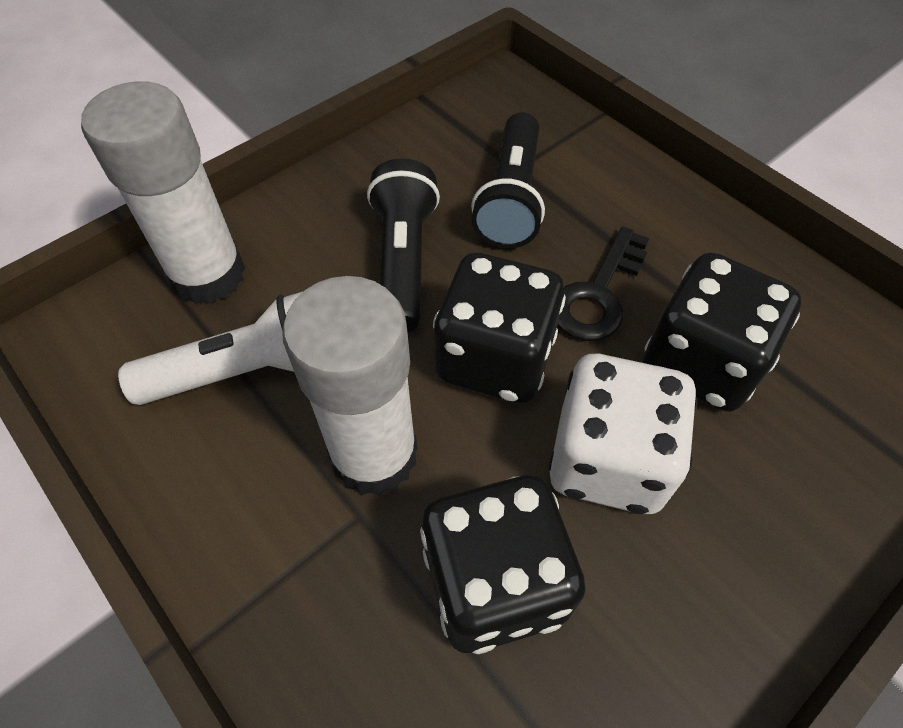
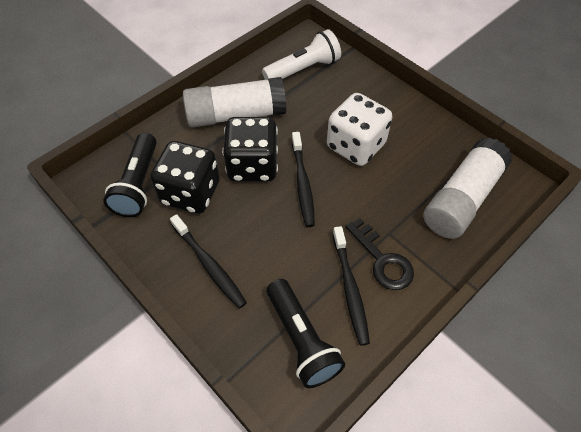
black dice: 3 -> 2
black toothbrush: 0 -> 3

